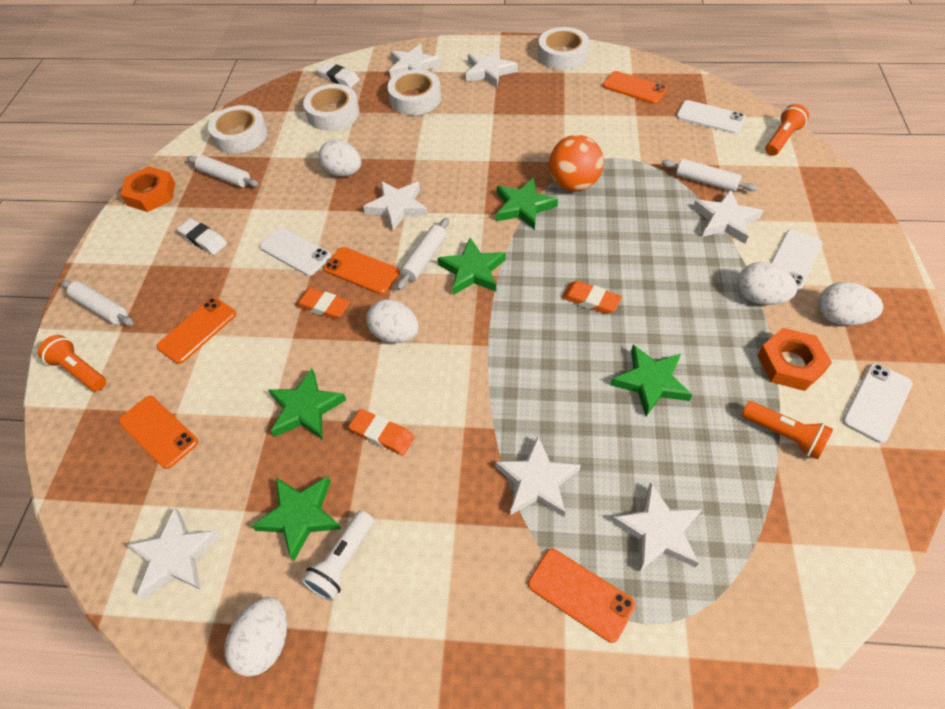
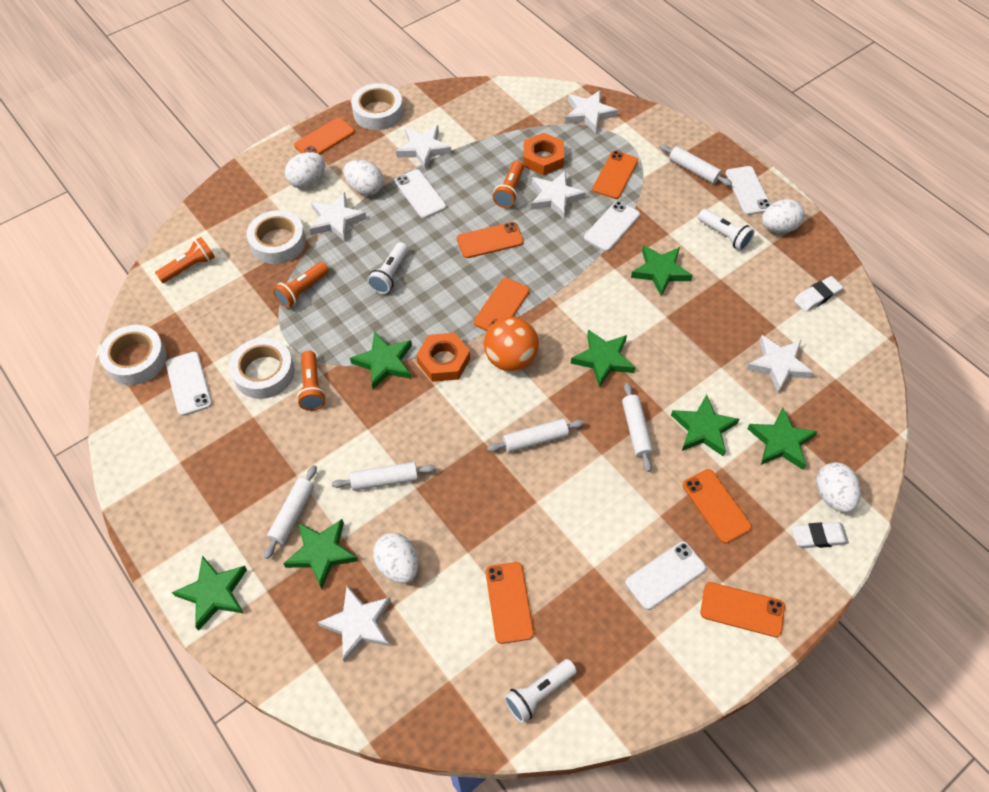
green star: 5 -> 7
orange eraser: 3 -> 0
orange flashlight: 3 -> 4
orange phone: 5 -> 7
white flashlight: 1 -> 3
white phone: 4 -> 5
white rolling pin: 4 -> 5
white star: 7 -> 6

